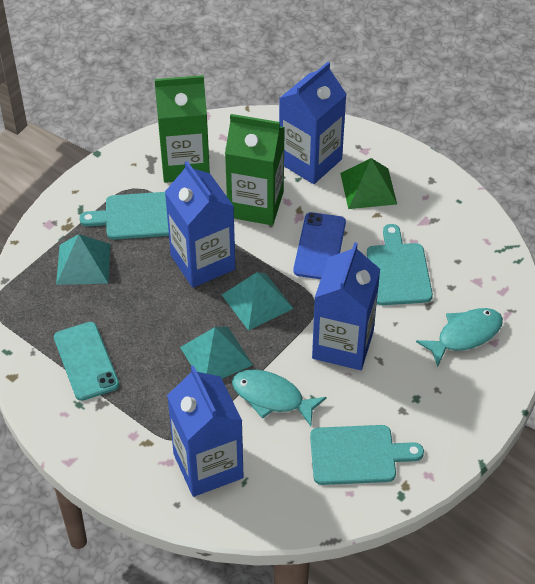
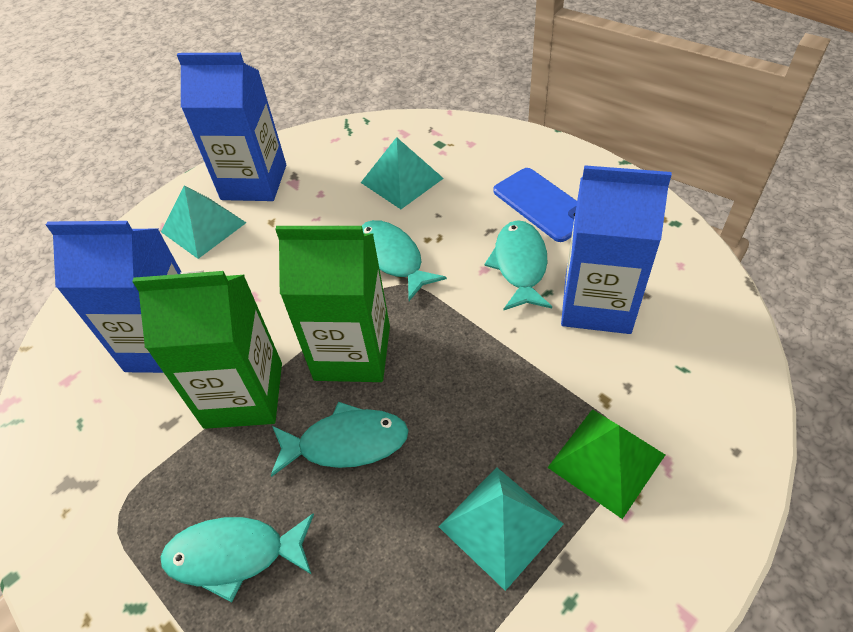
blue carton: 4 -> 3
turquoise cutting board: 3 -> 0
turquoise fish: 2 -> 4
turquoise phone: 1 -> 0

